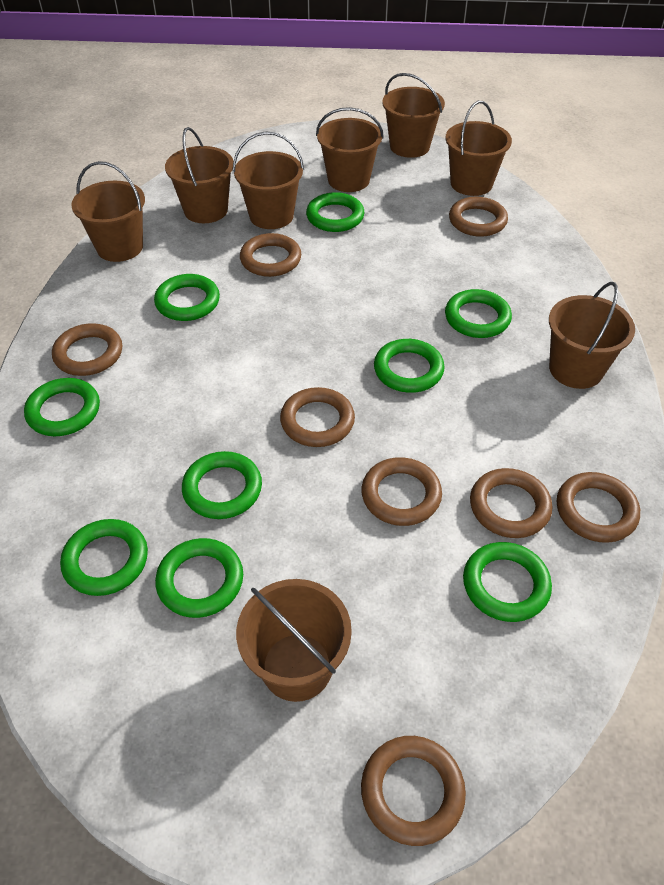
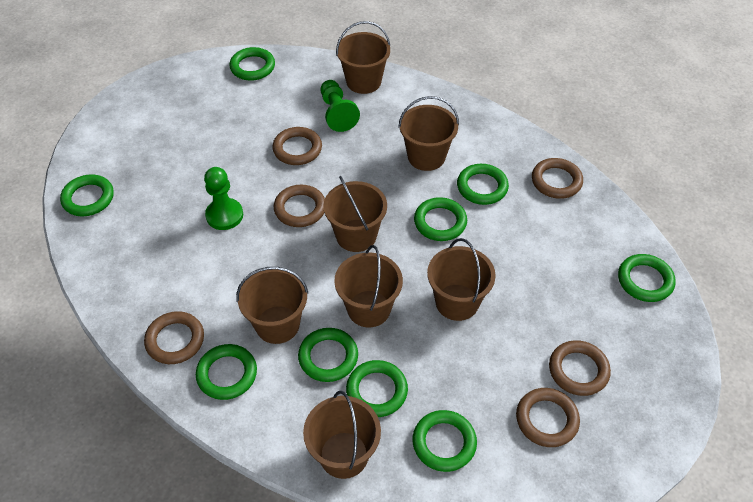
brown bucket: 8 -> 7
brown ring: 8 -> 6
green pawn: 0 -> 2

